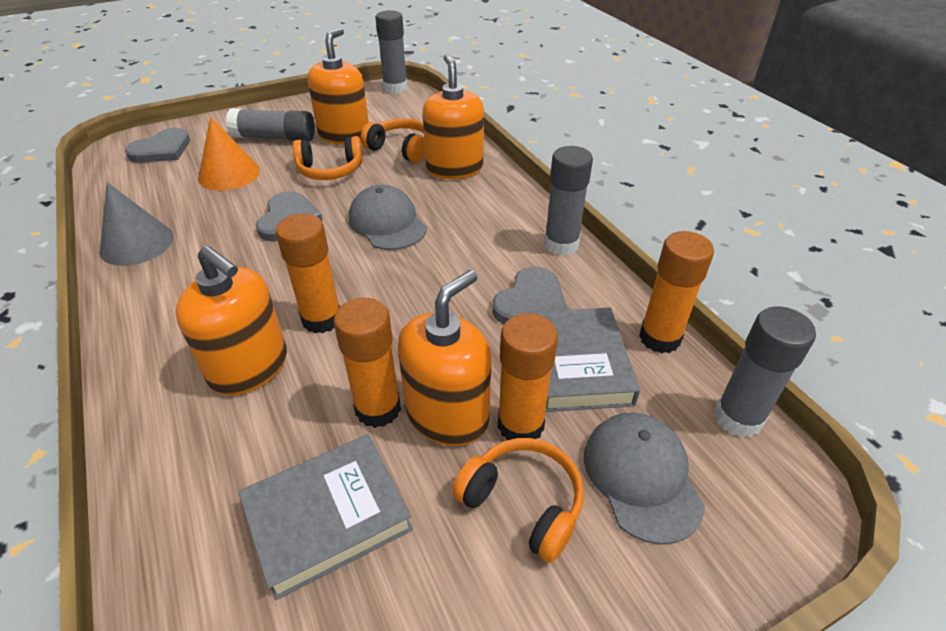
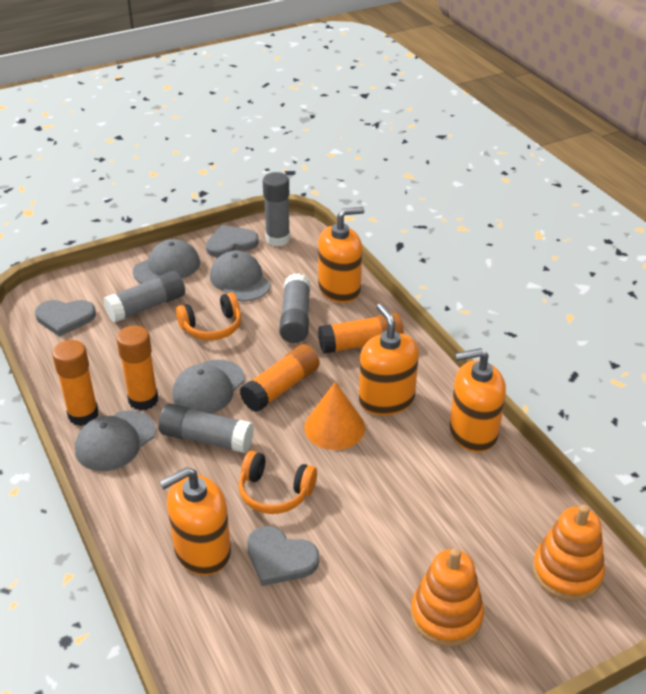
grey book: 2 -> 0
grey cap: 2 -> 4
grey cone: 1 -> 0
orange headphones: 3 -> 2
orange stacking toy: 0 -> 2

